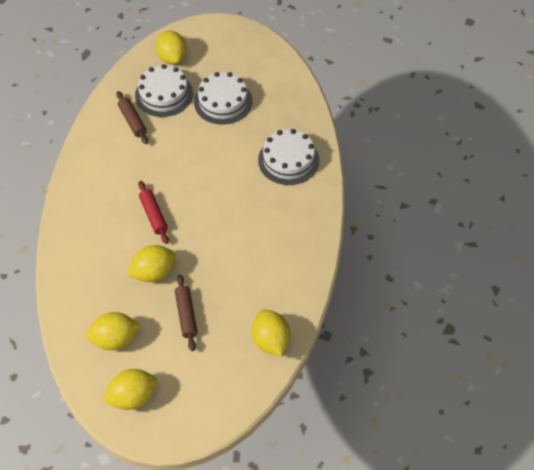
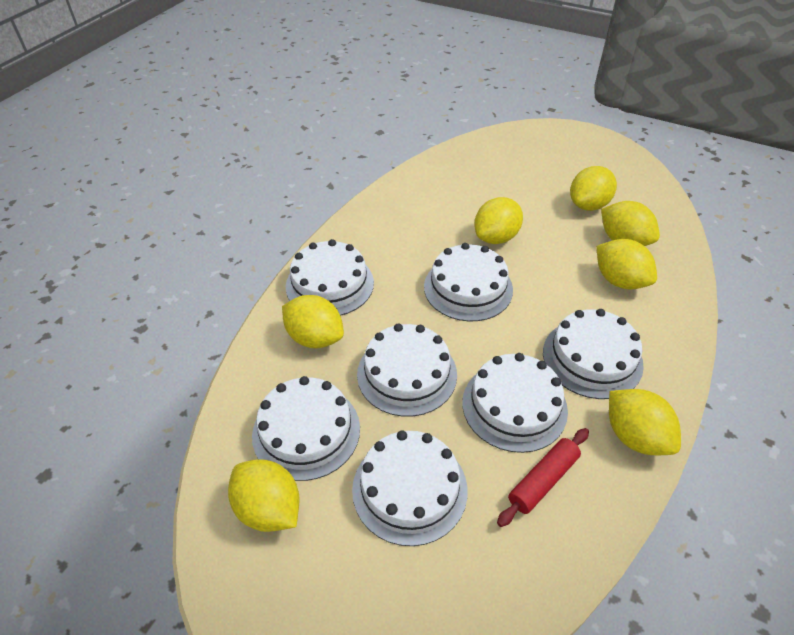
brown rolling pin: 2 -> 0
white cake: 3 -> 7
yellow lemon: 5 -> 7

